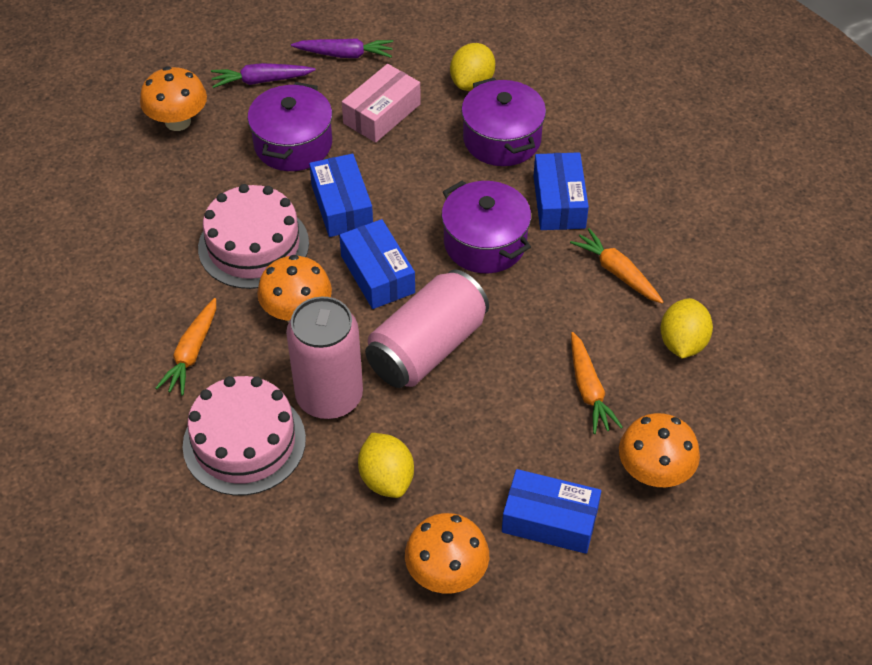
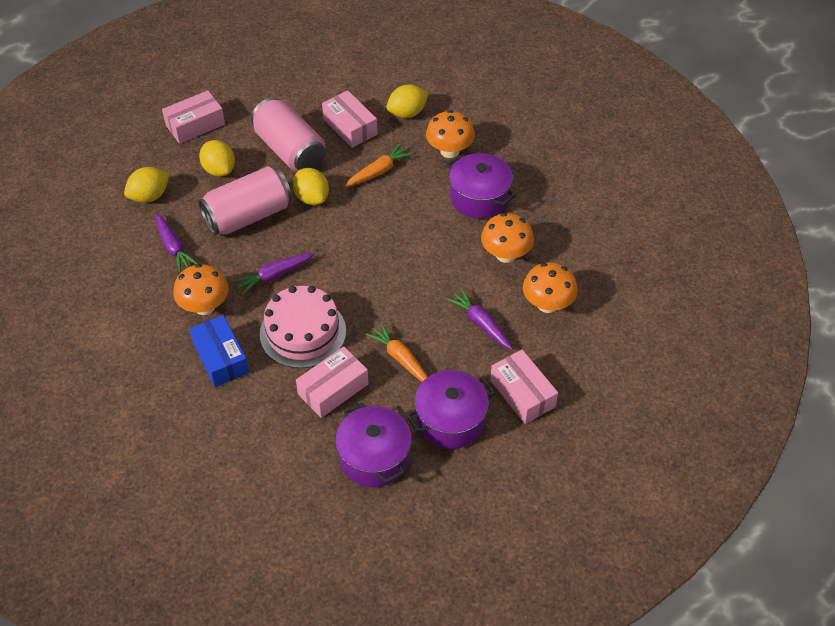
blue box: 4 -> 1
orange carrot: 3 -> 2
pink box: 1 -> 4
pink cake: 2 -> 1
purple carrot: 2 -> 3
yellow lemon: 3 -> 4

